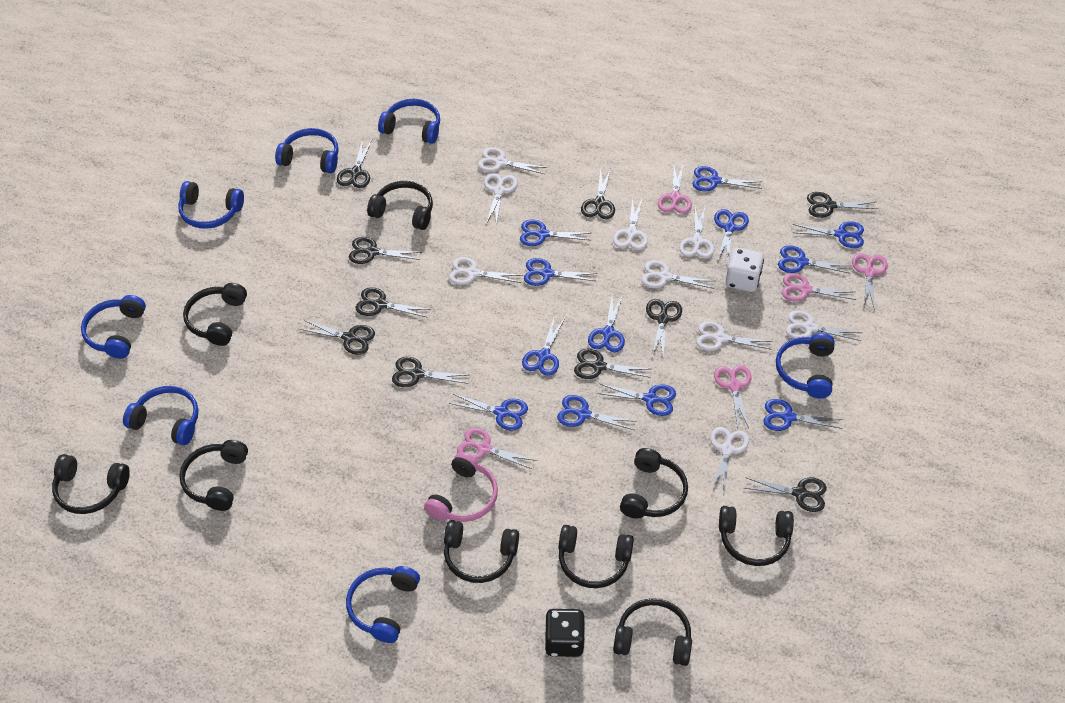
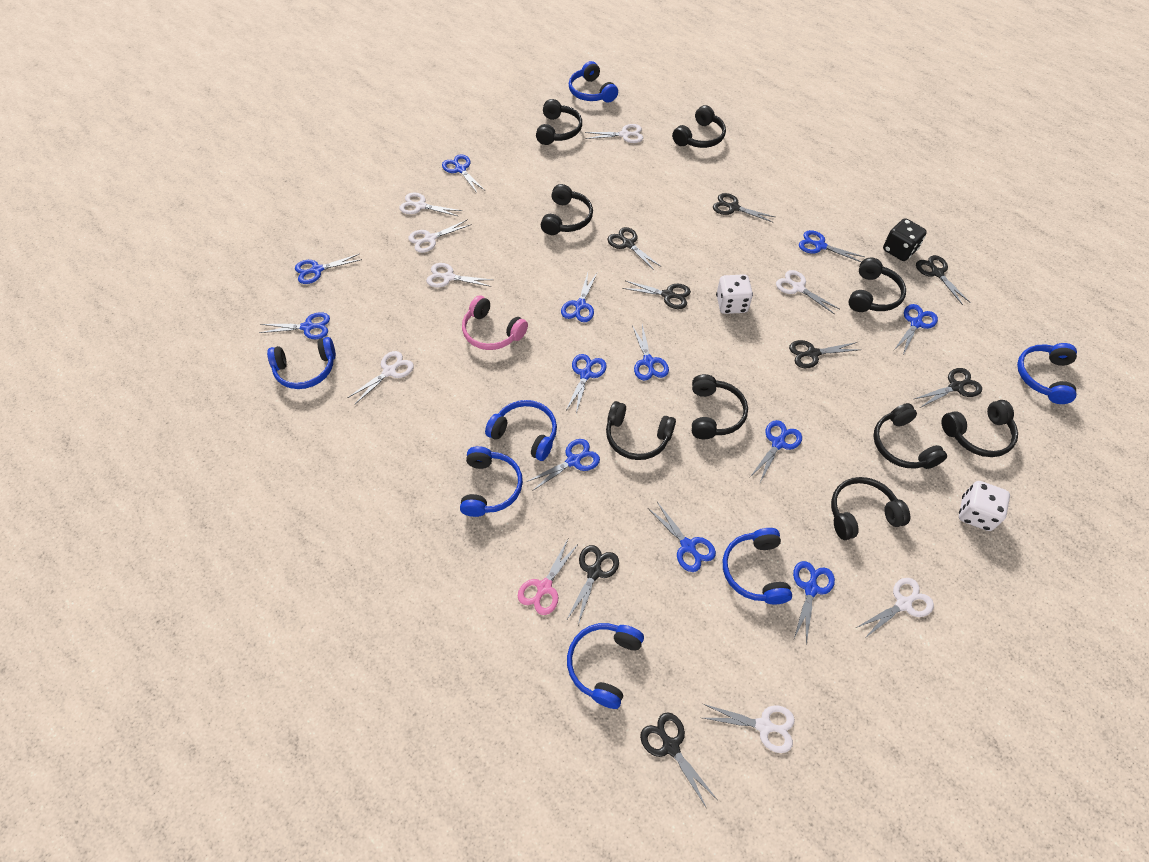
black scissors: 10 -> 8
pink scissors: 5 -> 1
white dice: 1 -> 2
white scissors: 9 -> 8

